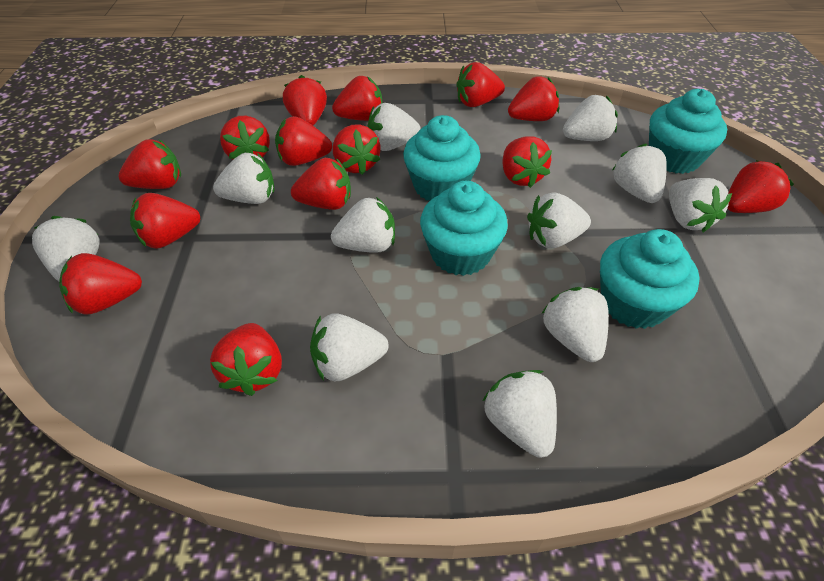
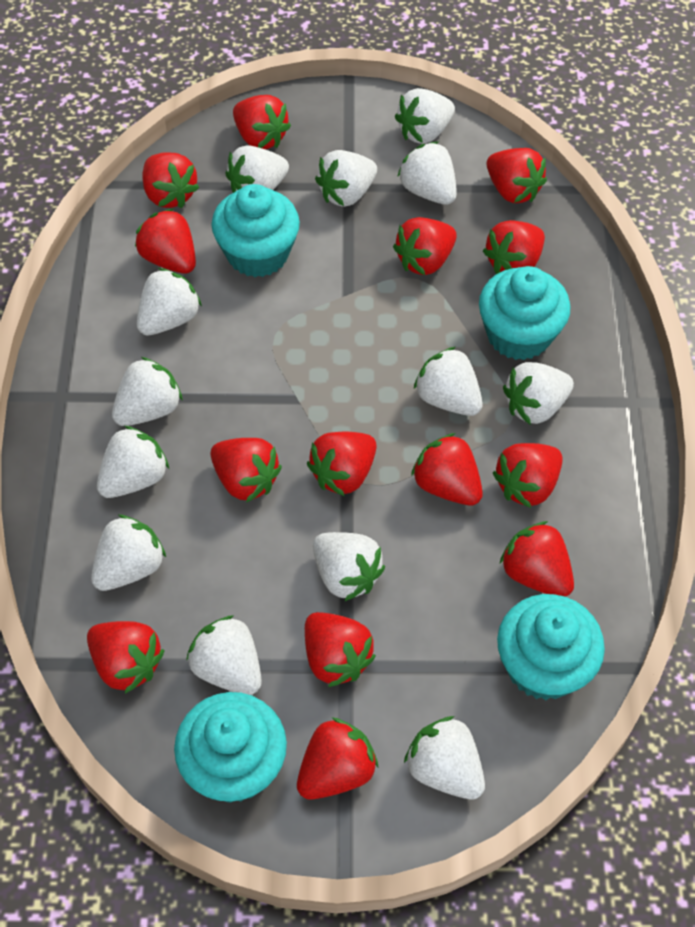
white strawberry: 11 -> 13

